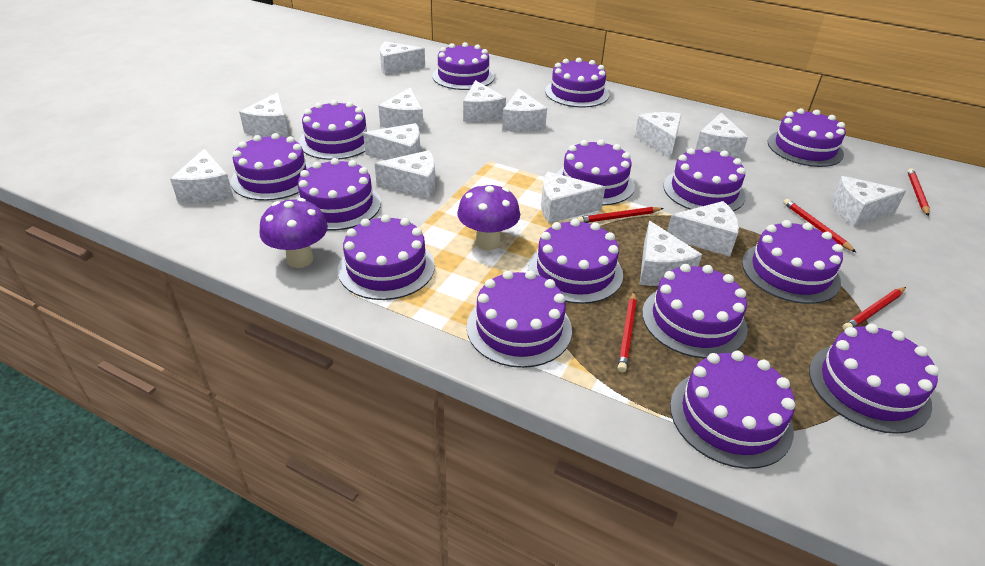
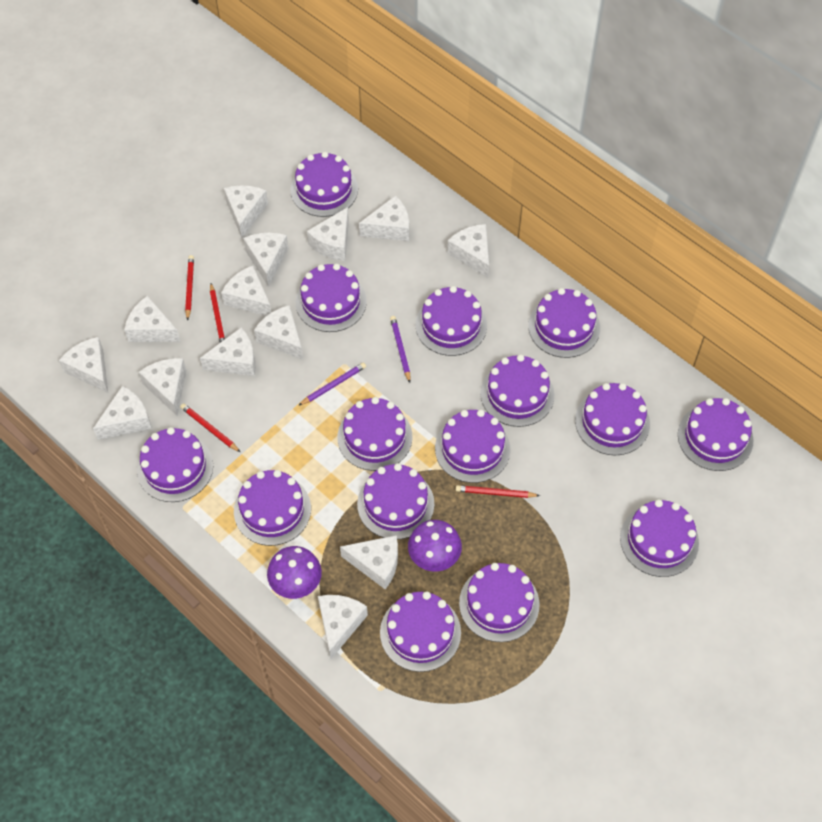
purple pencil: 0 -> 2
red pencil: 5 -> 4

